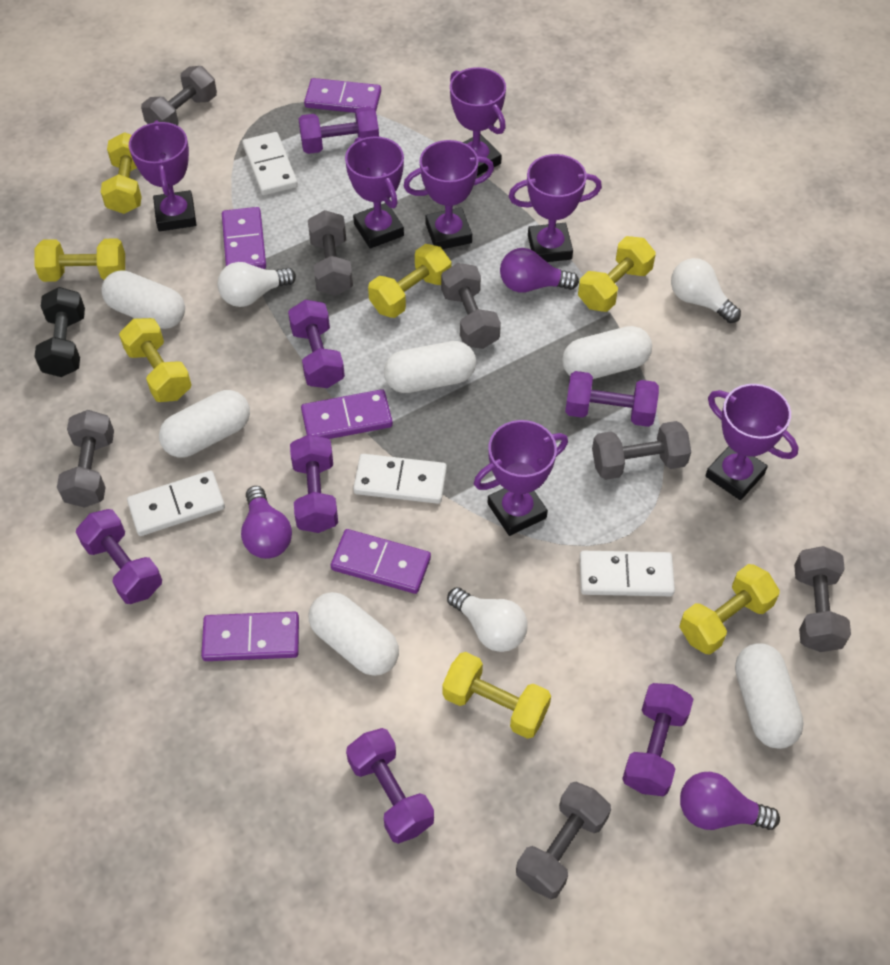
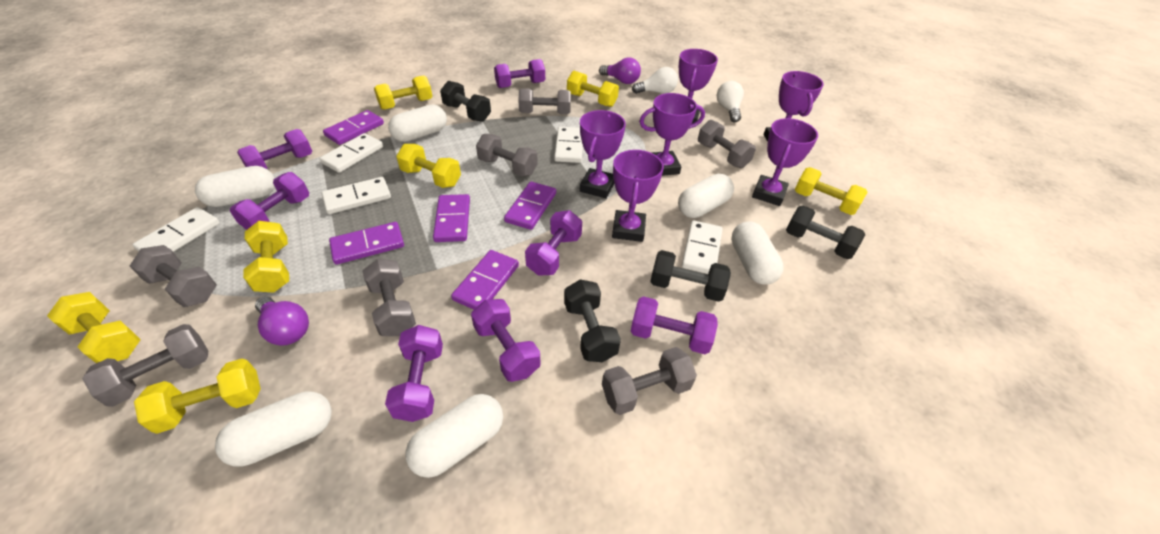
black dumbbell: 1 -> 4
purple light bulb: 3 -> 2
purple trophy: 7 -> 6
white domino: 4 -> 5
white light bulb: 3 -> 2

